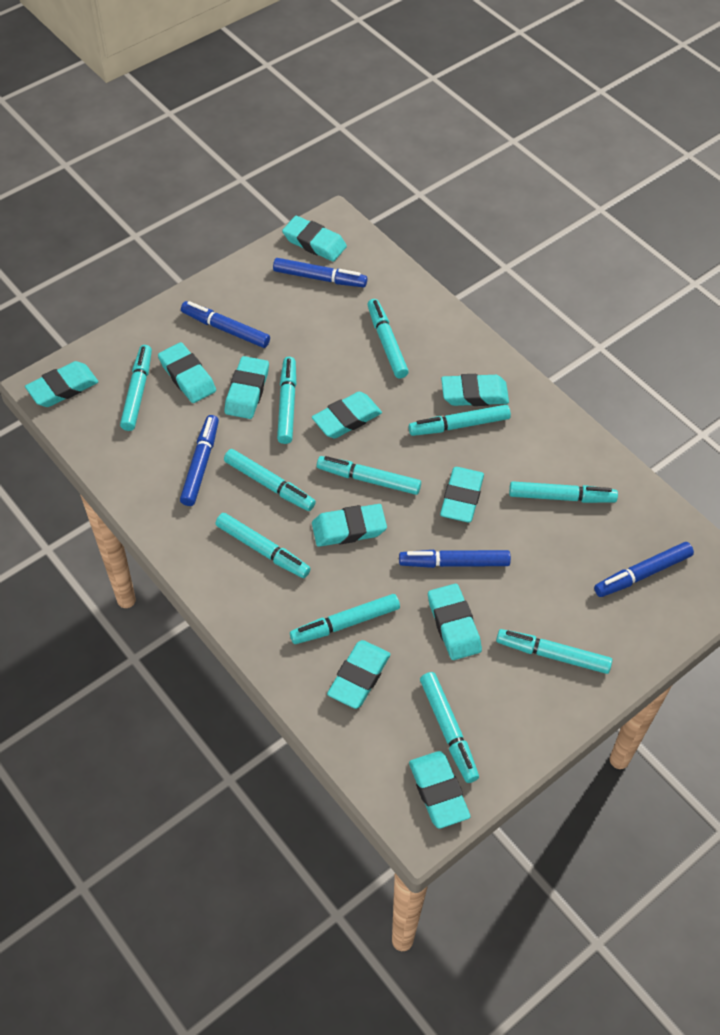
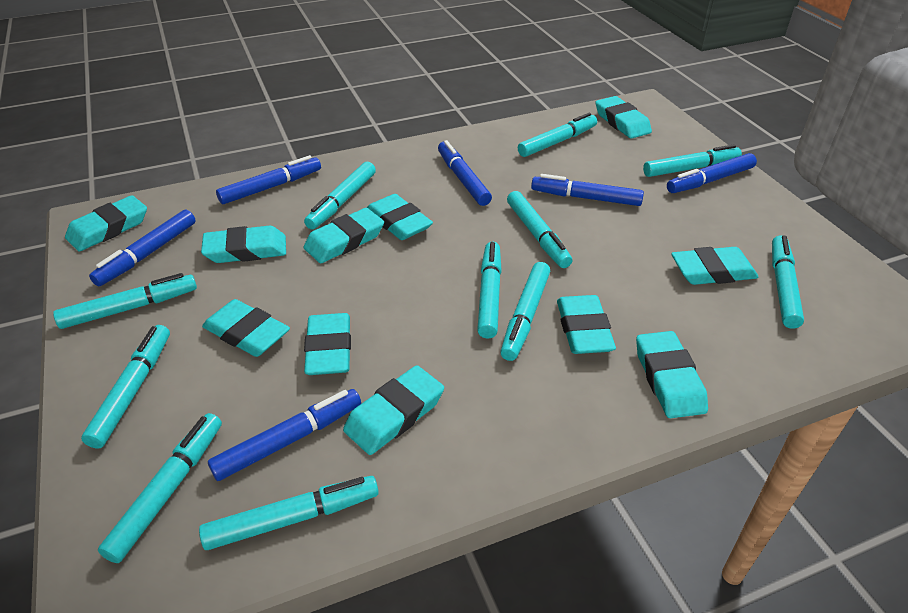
blue marker: 5 -> 6

